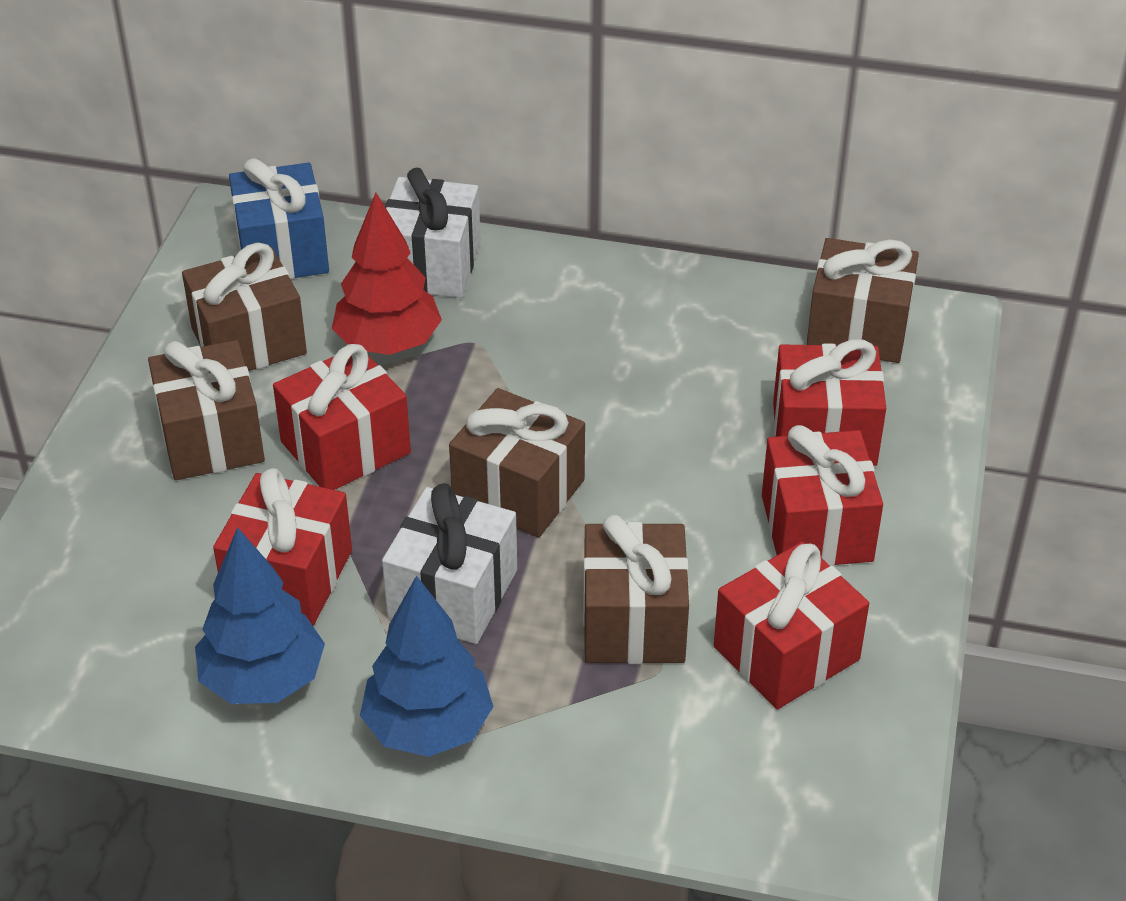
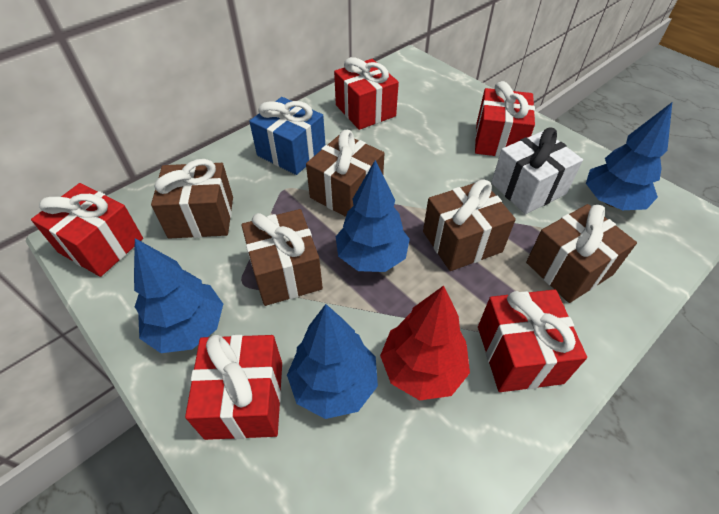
blue tree: 2 -> 4
white gift: 2 -> 1

